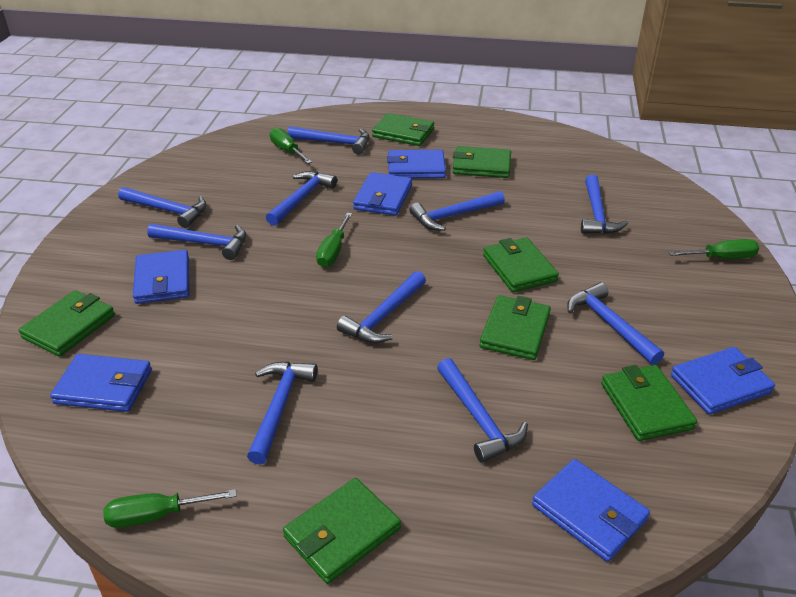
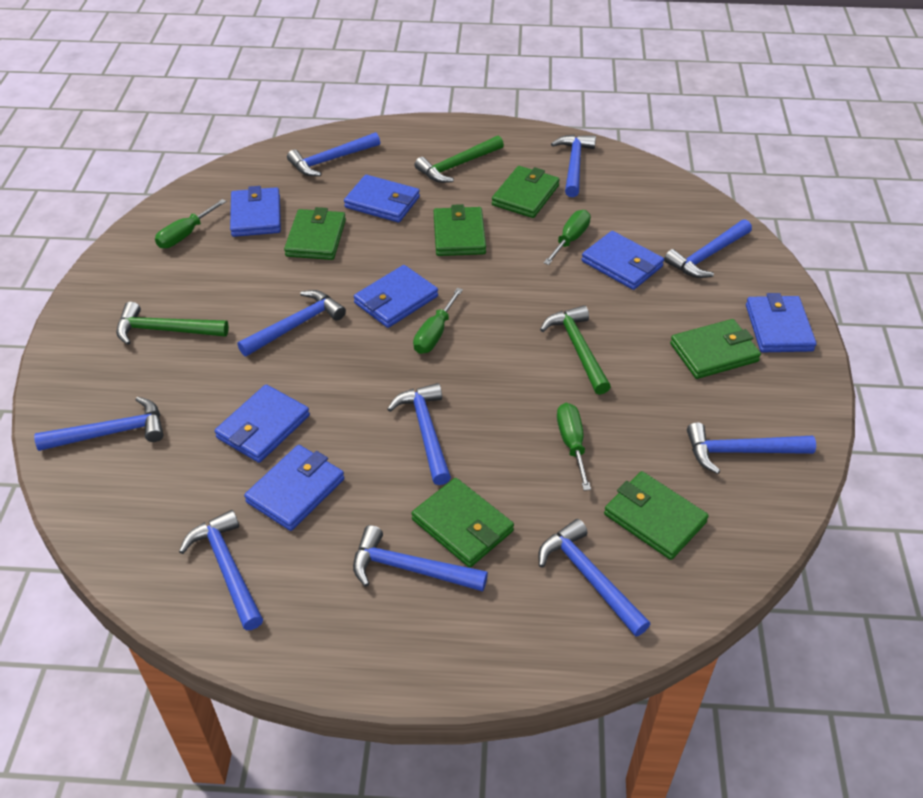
blue wallet: 6 -> 7
green hammer: 0 -> 3
green wallet: 7 -> 6

